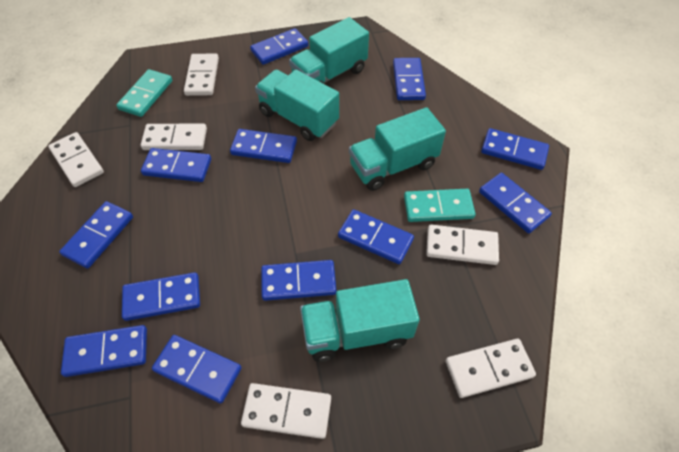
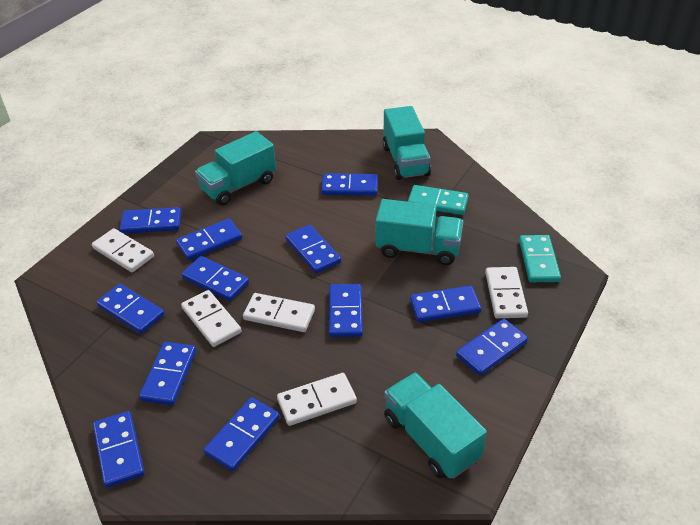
white domino: 6 -> 5

